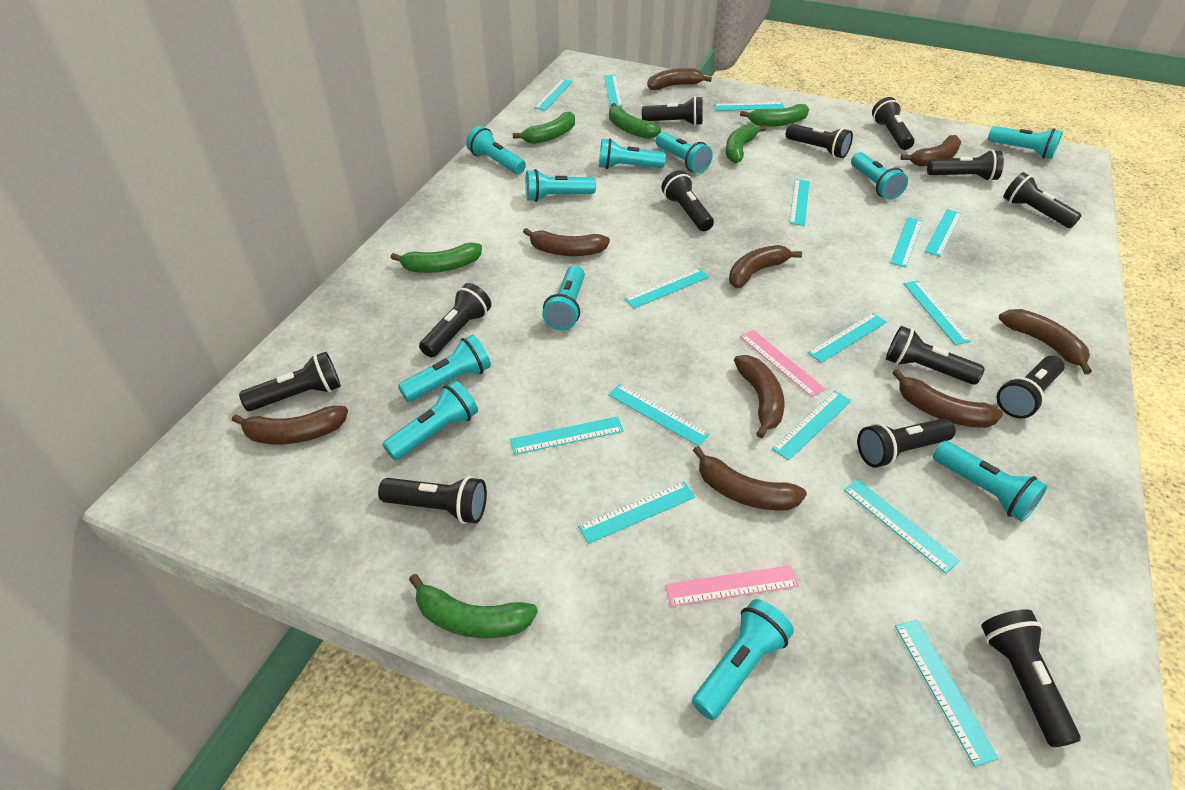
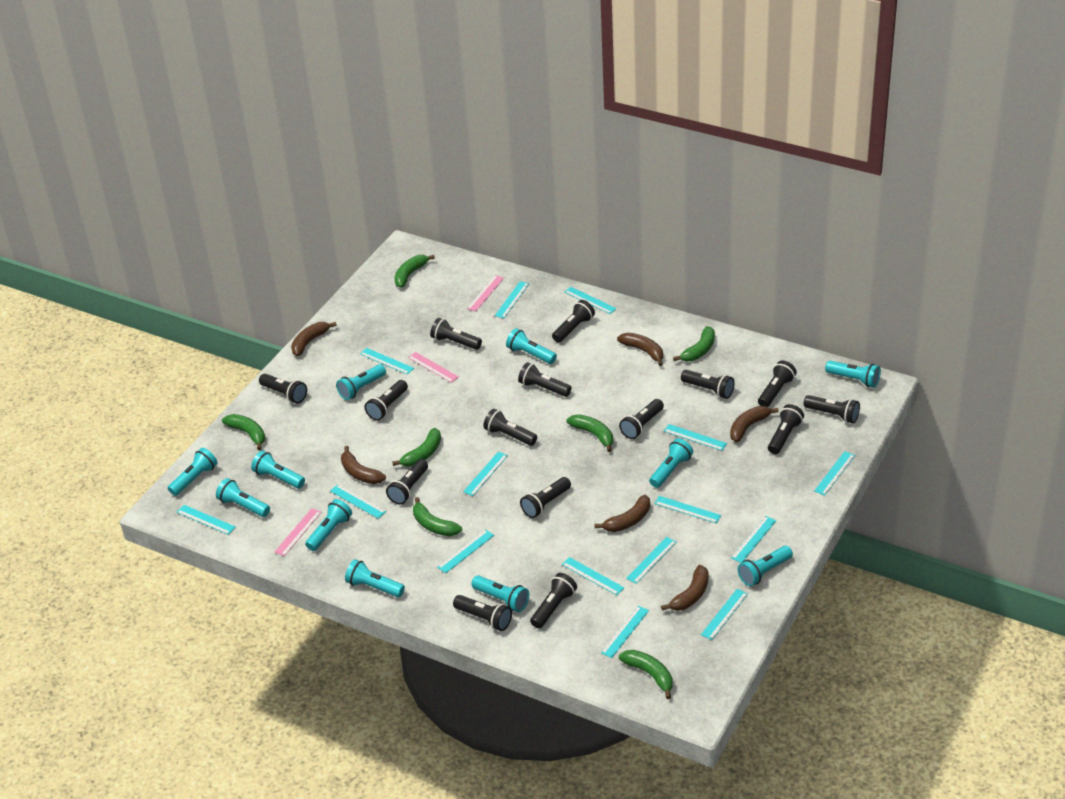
black flashlight: 13 -> 15
brown banana: 9 -> 6
green banana: 6 -> 7
pink ruler: 2 -> 3

